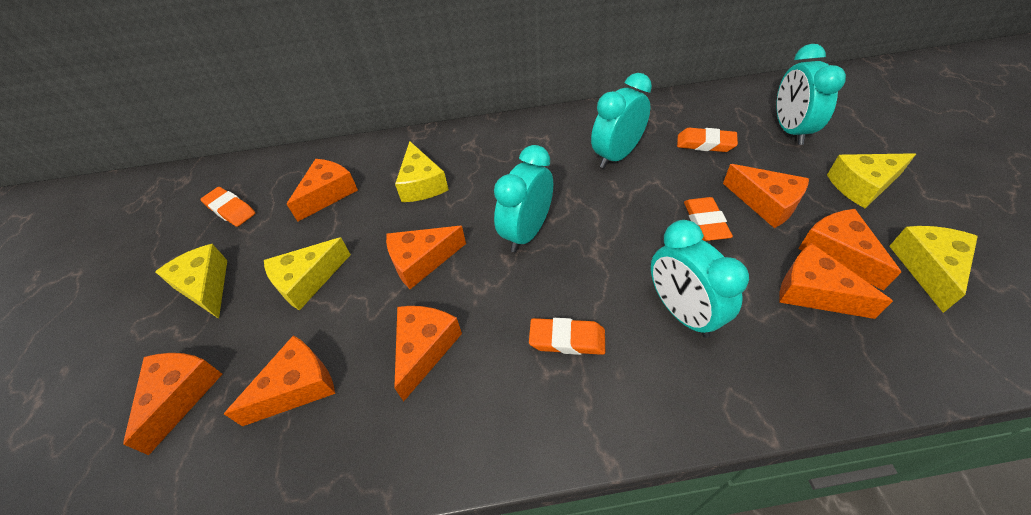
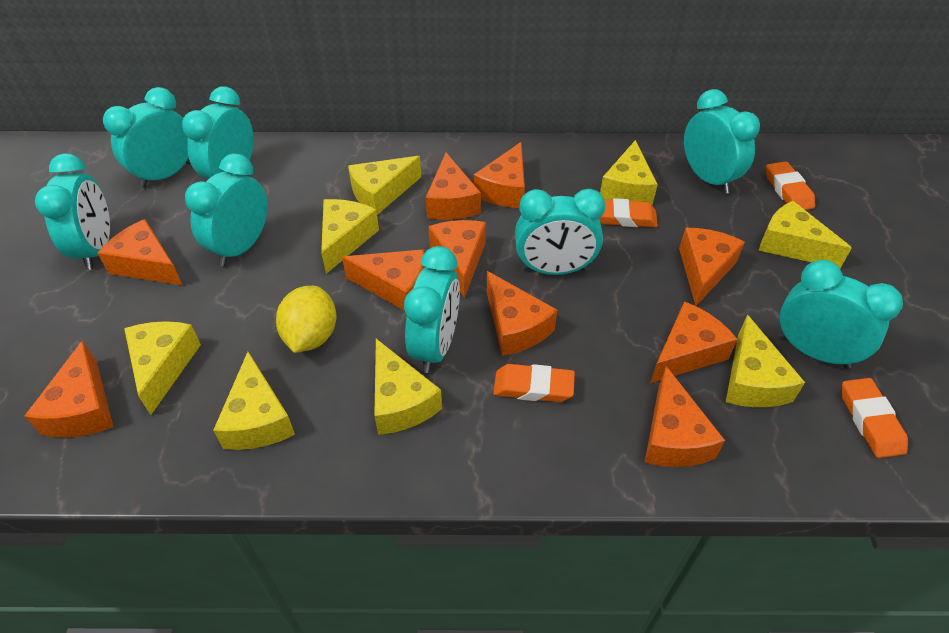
orange cheese: 8 -> 10
turquoise clock: 4 -> 8
yellow cheese: 5 -> 8
yellow lemon: 0 -> 1

